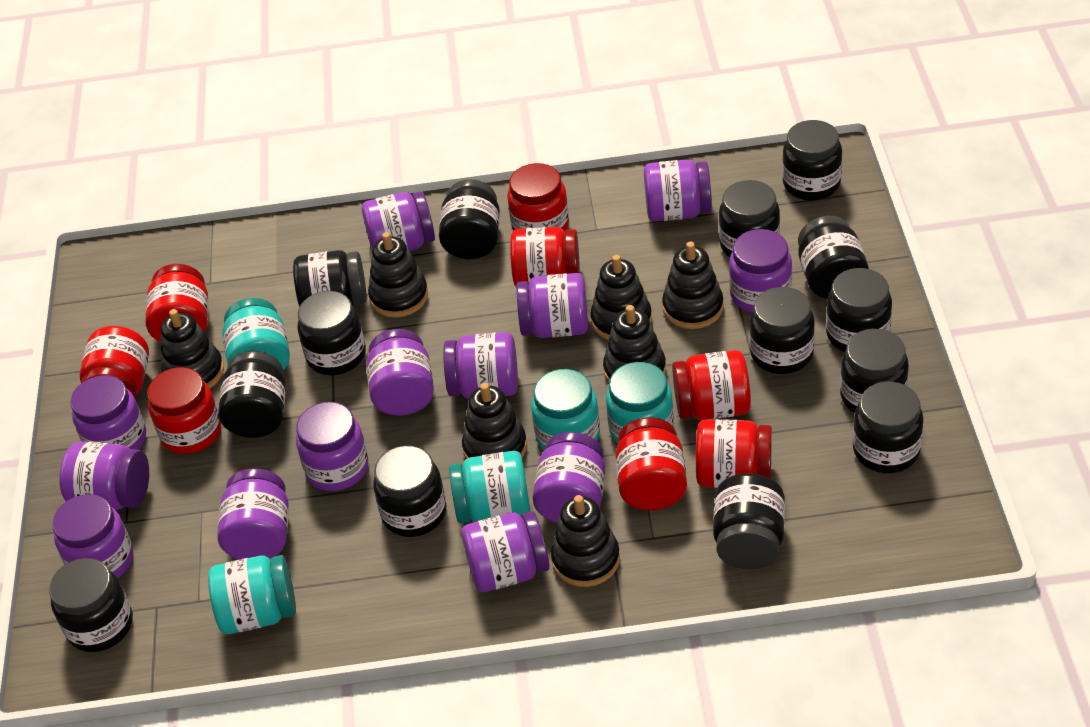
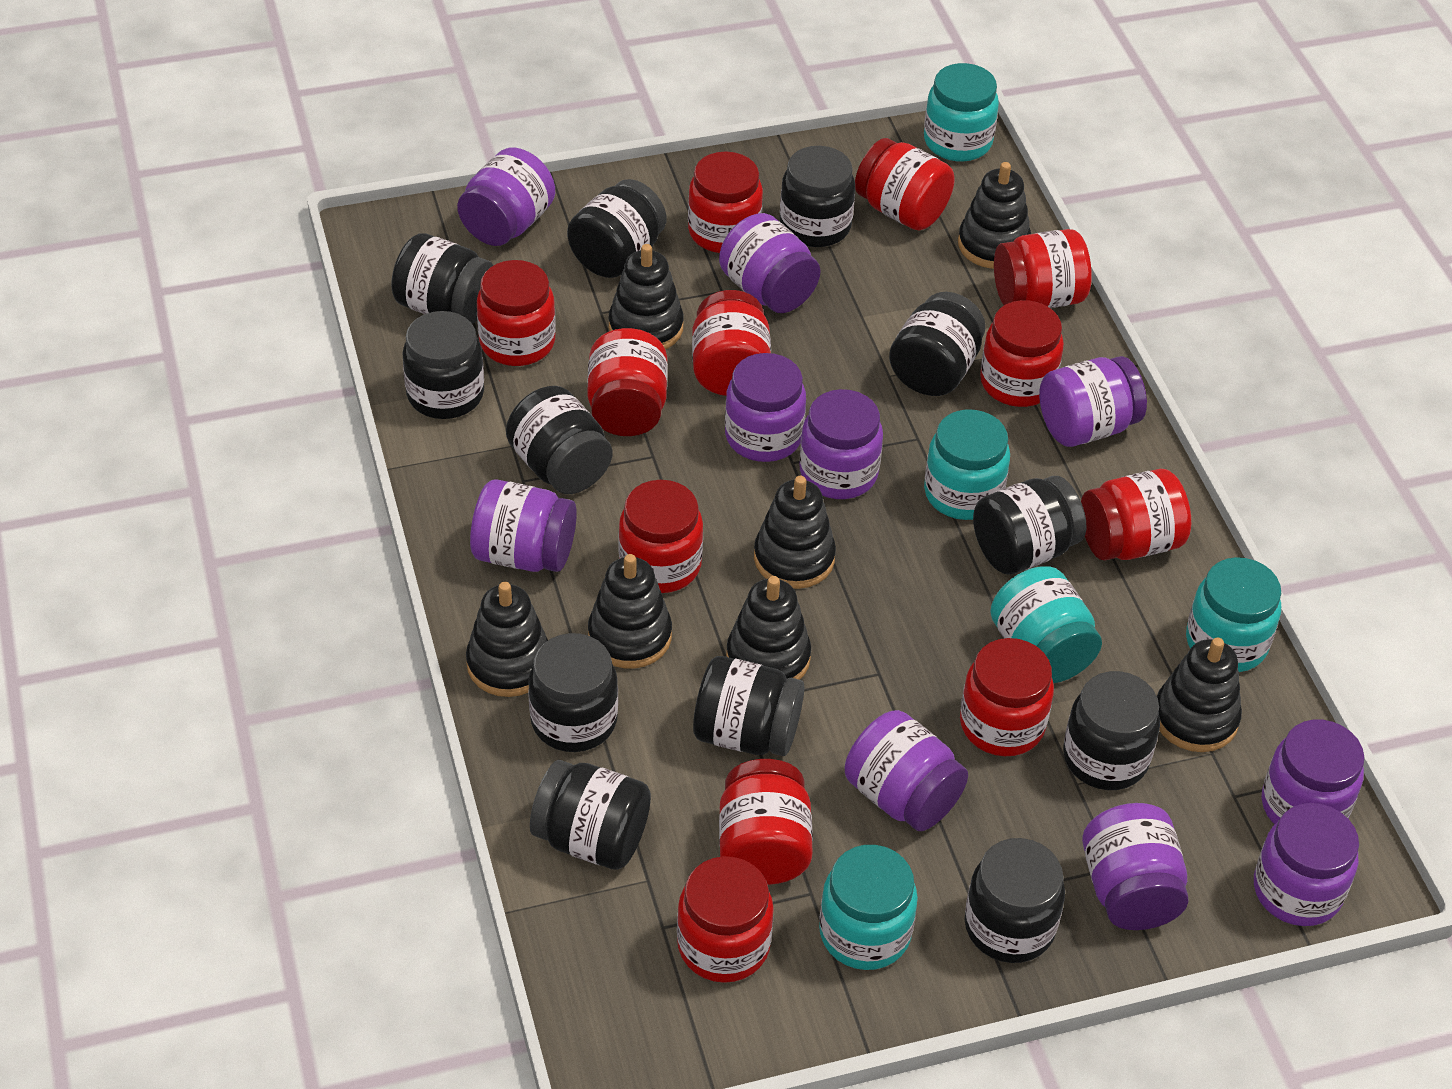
black jar: 14 -> 12
purple jar: 13 -> 10
red jar: 8 -> 12

